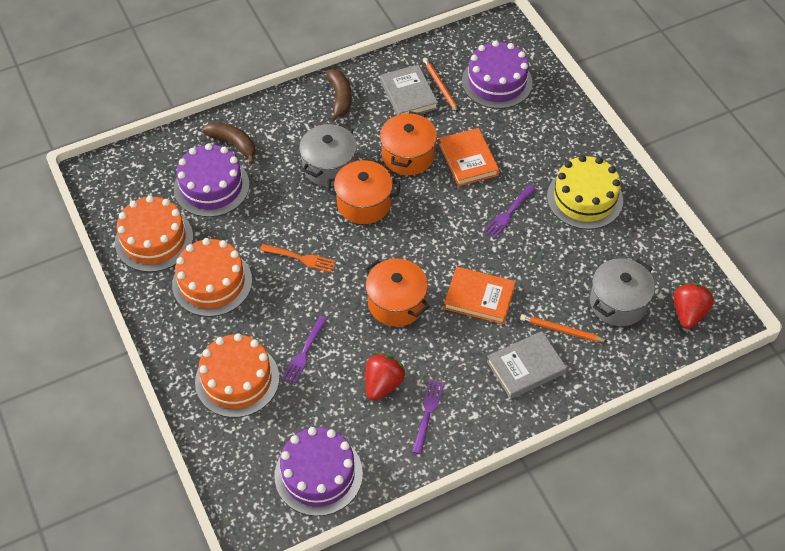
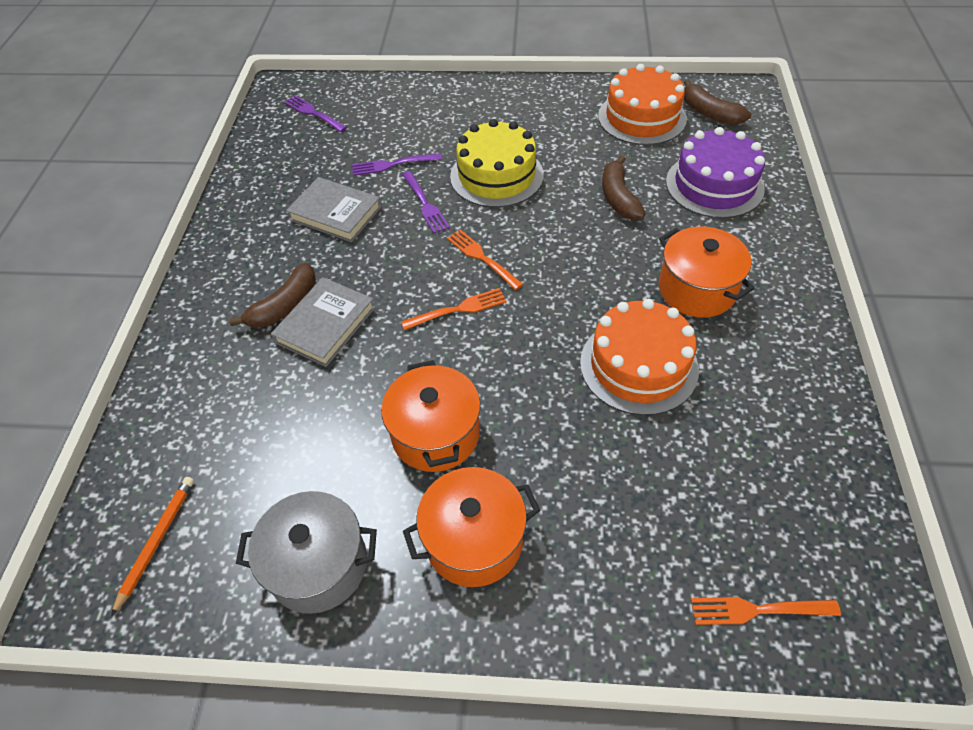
brown banana: 2 -> 3
grey pot: 2 -> 1
orange book: 2 -> 0
orange cake: 3 -> 2
orange fork: 1 -> 3
orange pencil: 2 -> 1
purple cake: 3 -> 1
red strawberry: 2 -> 0

